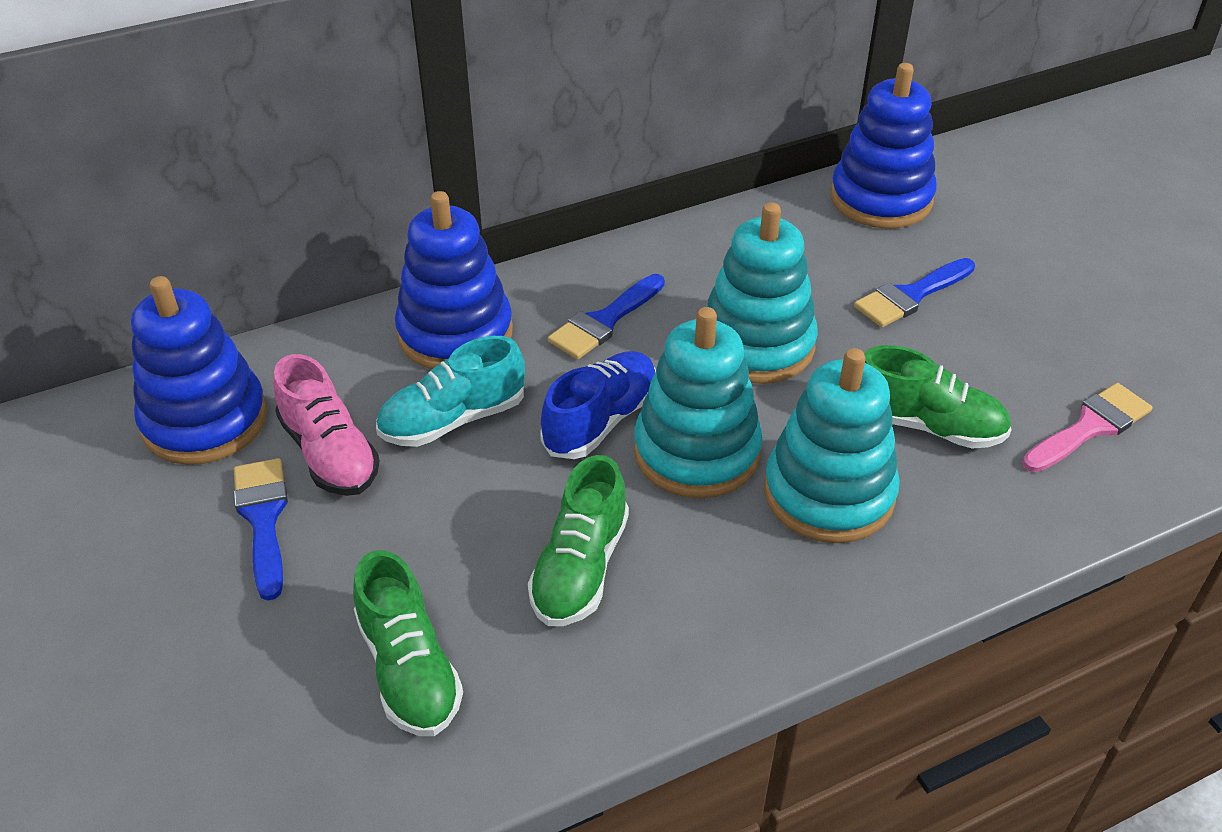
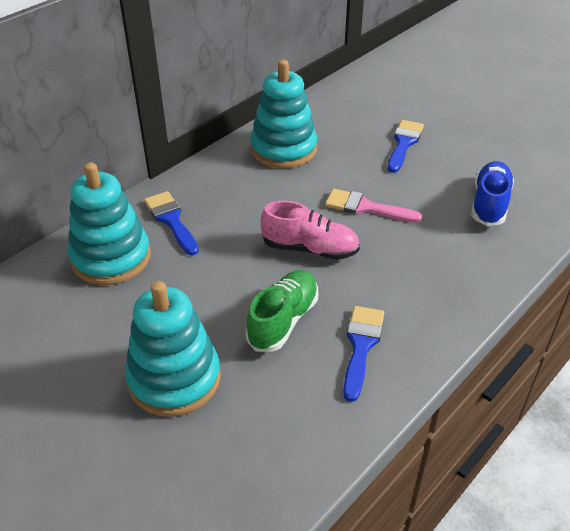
blue stacking toy: 3 -> 0
green shoe: 3 -> 1
turquoise shoe: 1 -> 0

